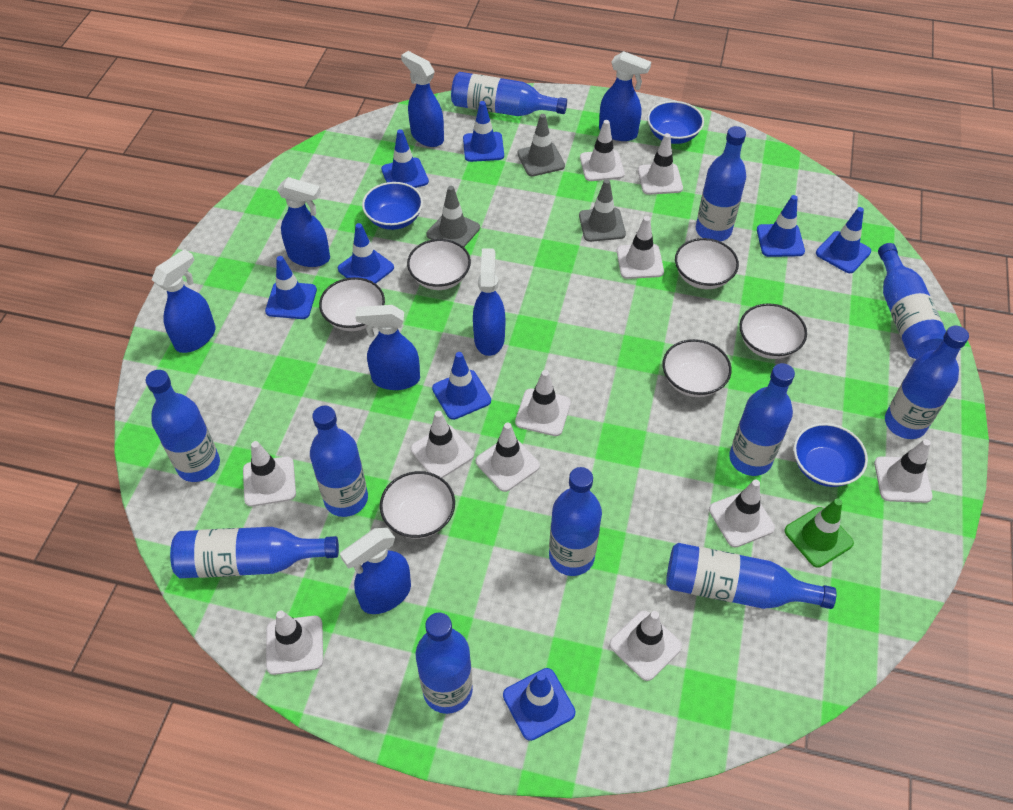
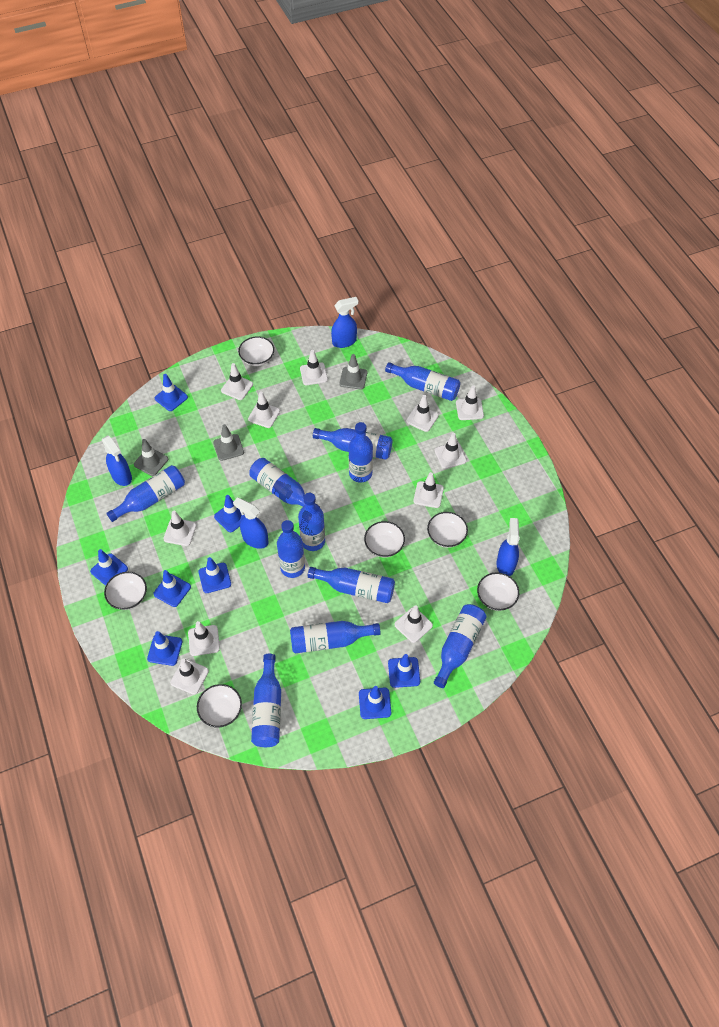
blue bowl: 3 -> 0
blue spray bottle: 7 -> 4
green traffic cone: 1 -> 0

